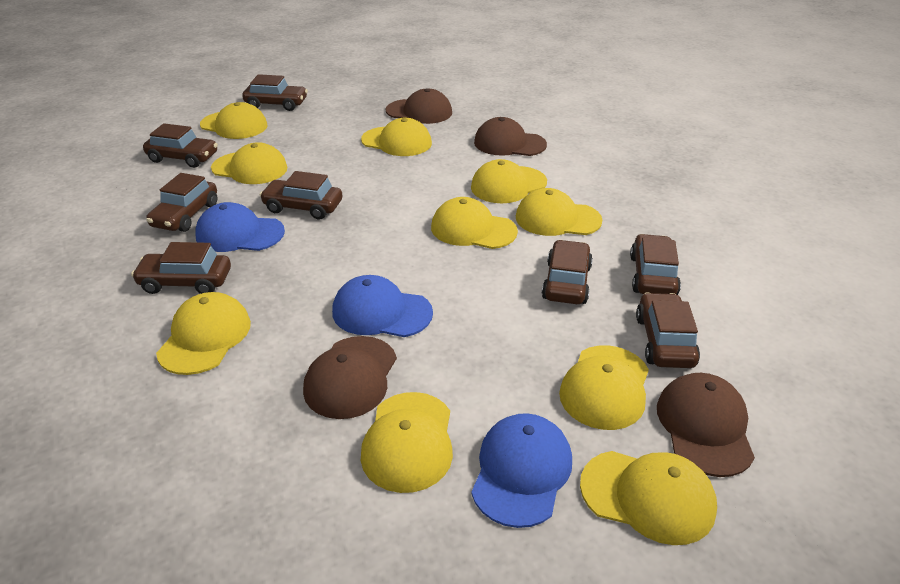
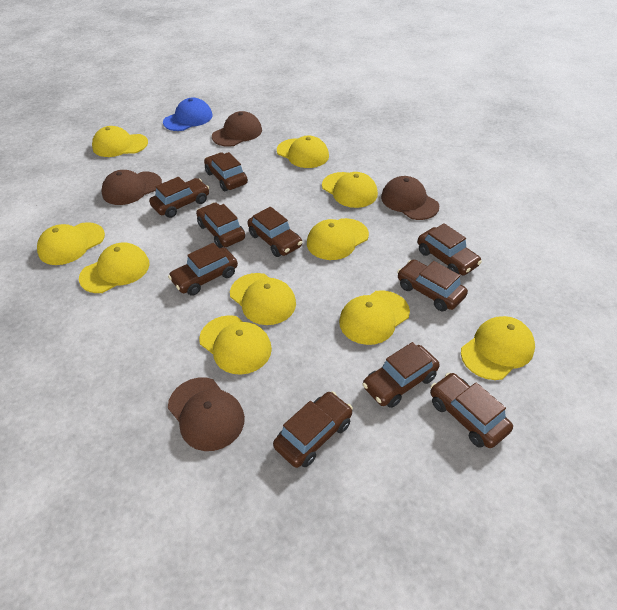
blue cap: 3 -> 1
brown car: 8 -> 10

